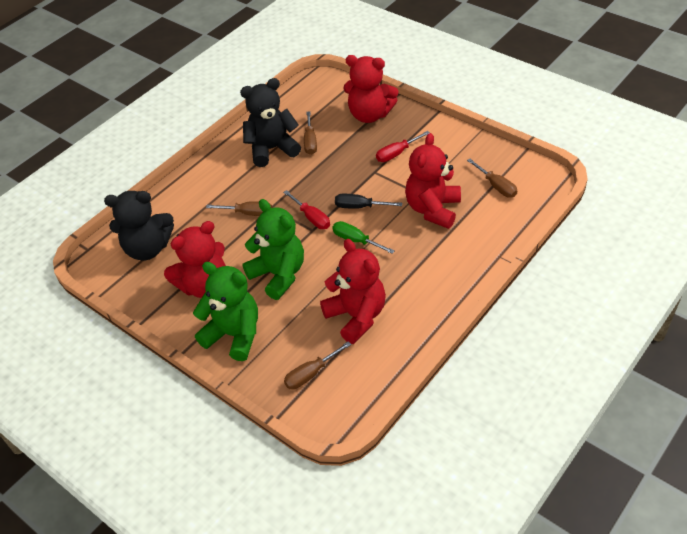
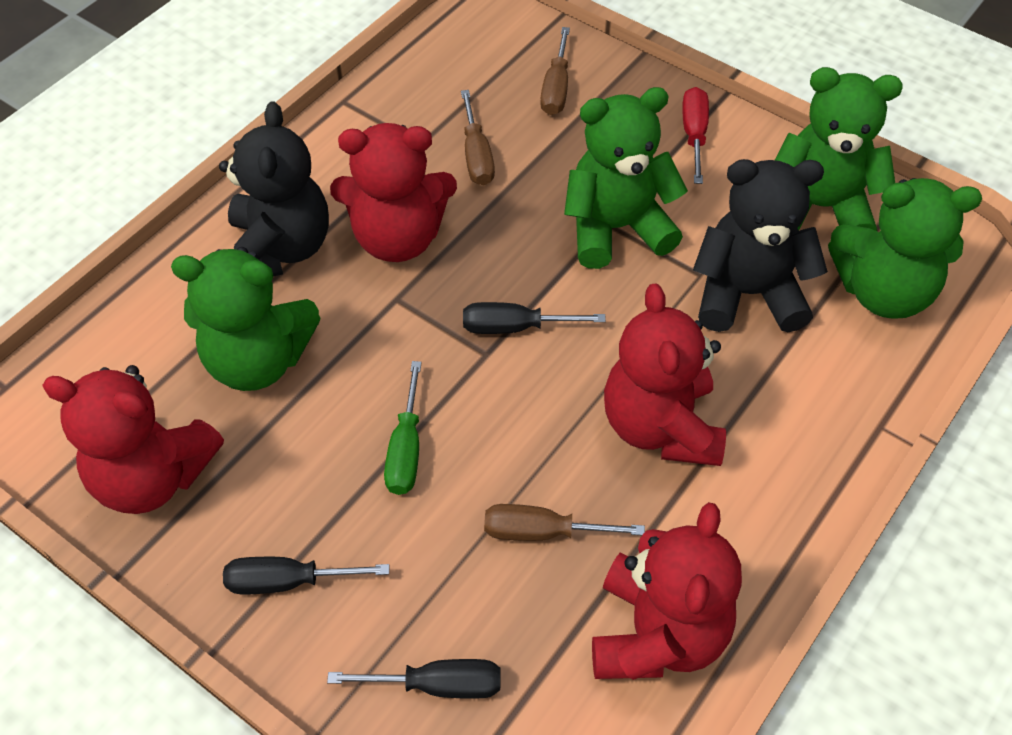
black screwdriver: 1 -> 3
brown screwdriver: 4 -> 3
green teddy bear: 2 -> 4
red screwdriver: 2 -> 1

